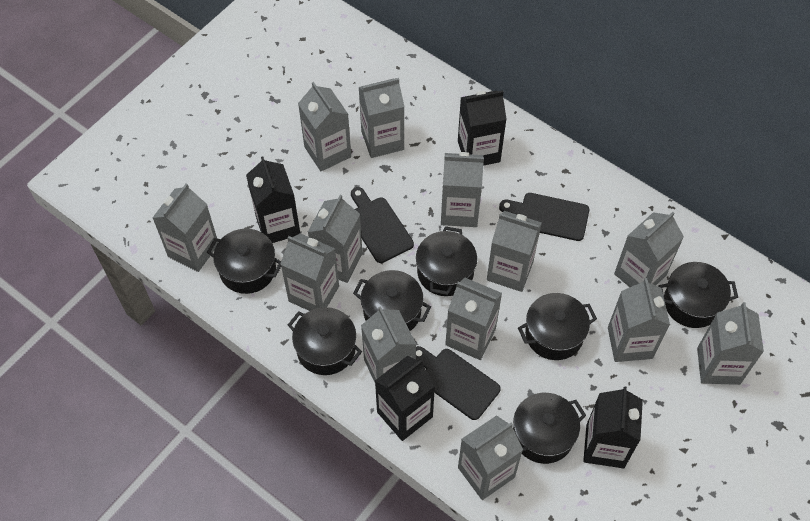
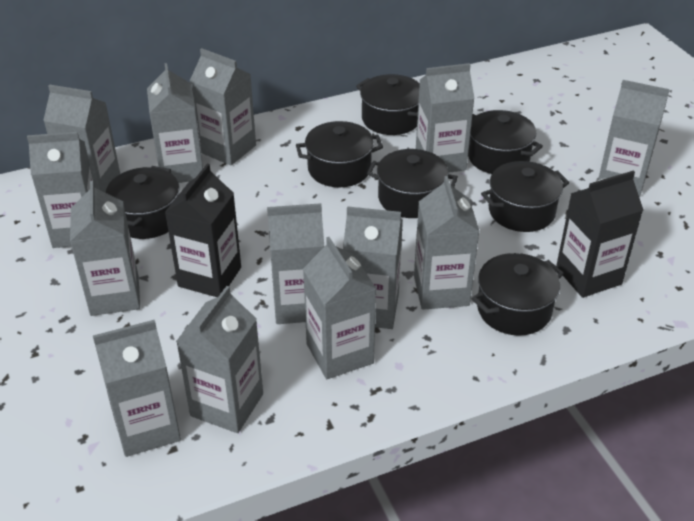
black carton: 4 -> 2
black cutting board: 3 -> 0

